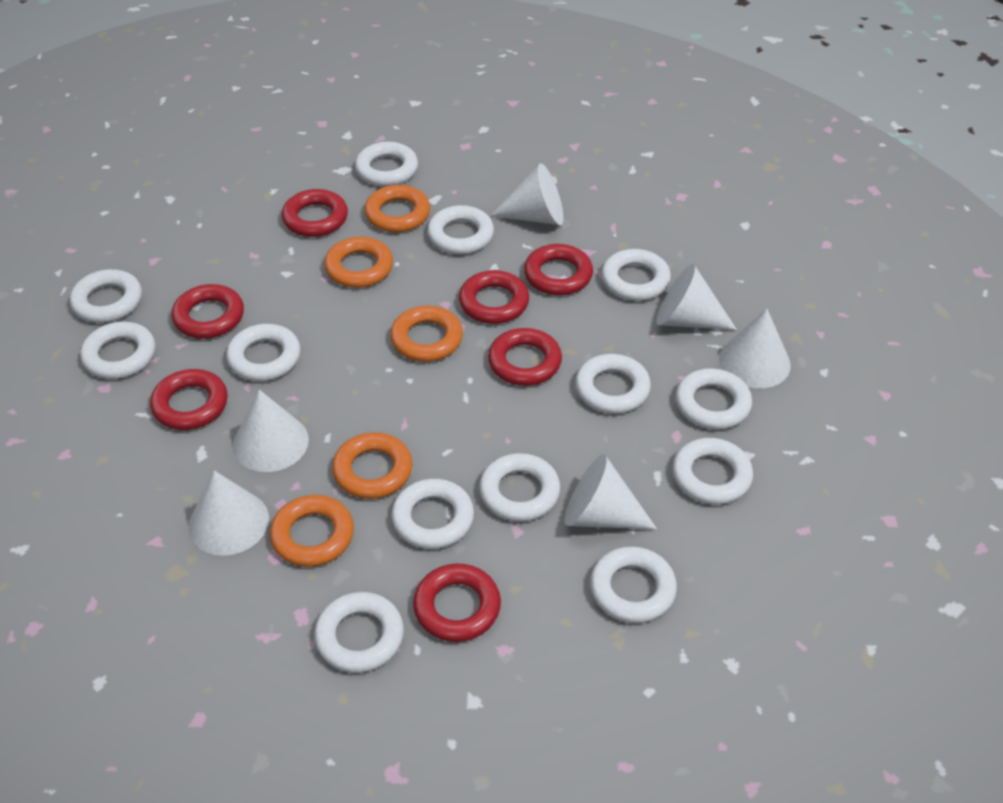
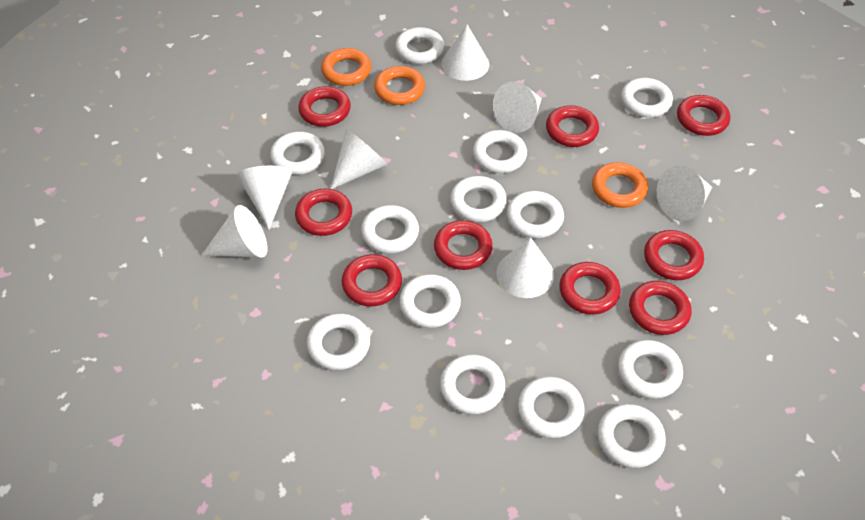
orange ring: 5 -> 3
red ring: 7 -> 9
white cone: 6 -> 7

